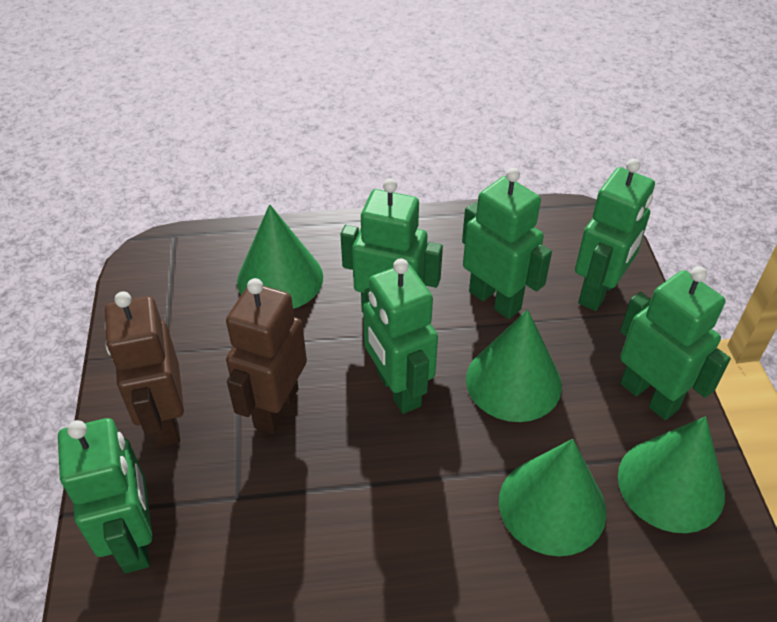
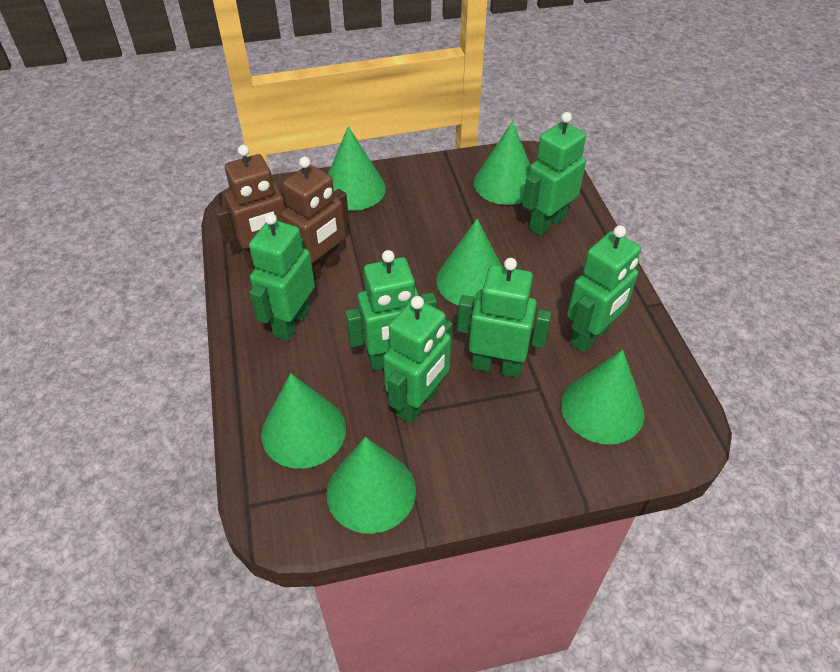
green cone: 4 -> 6

